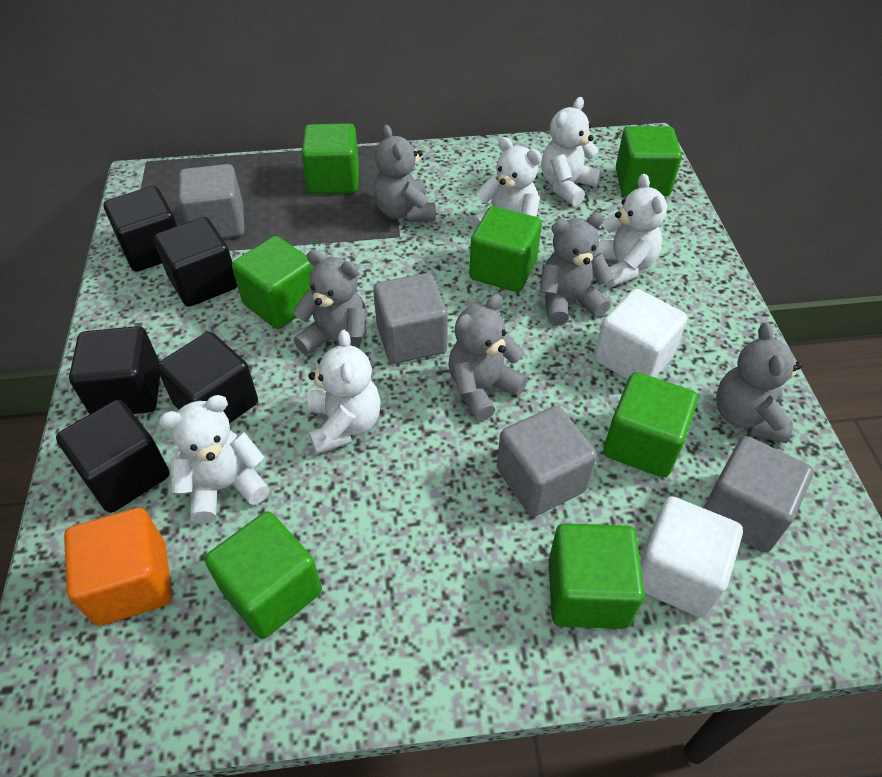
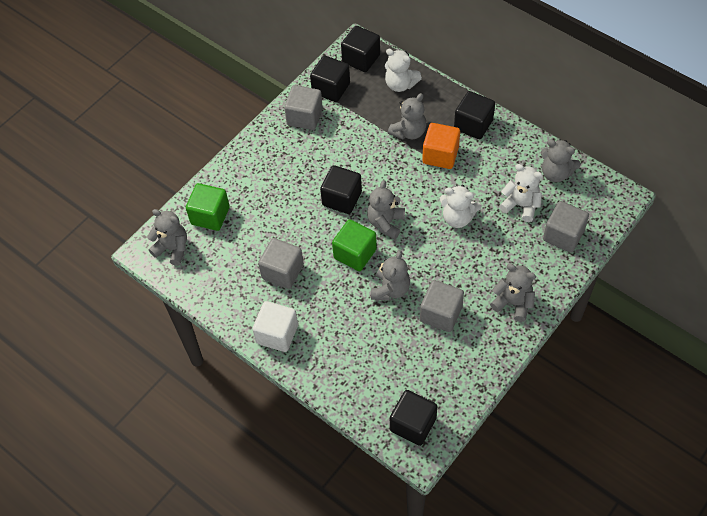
green cube: 7 -> 2
grey teddy bear: 5 -> 6
white cube: 2 -> 1
white teddy bear: 5 -> 3

